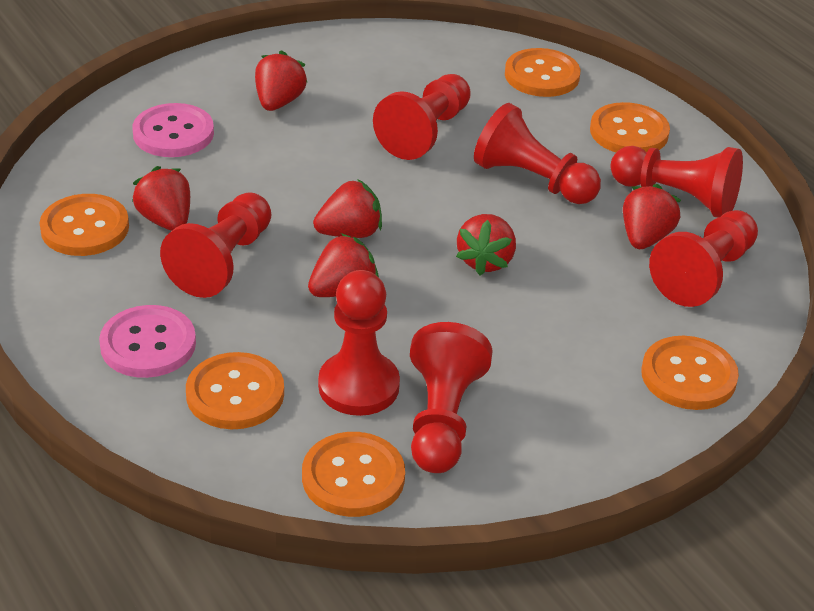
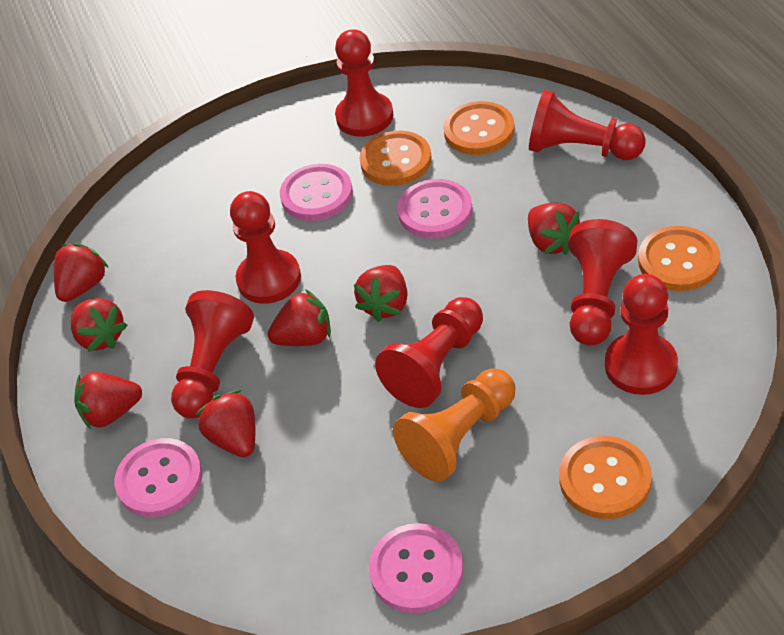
orange button: 6 -> 4
orange pawn: 0 -> 1
pink button: 2 -> 4
red strawberry: 6 -> 7

